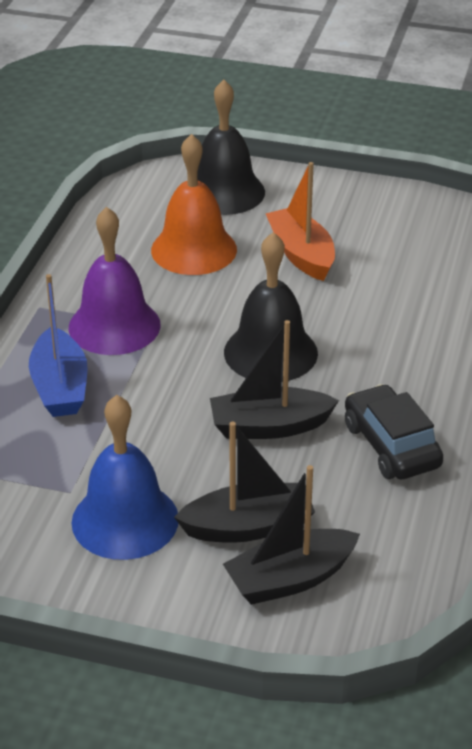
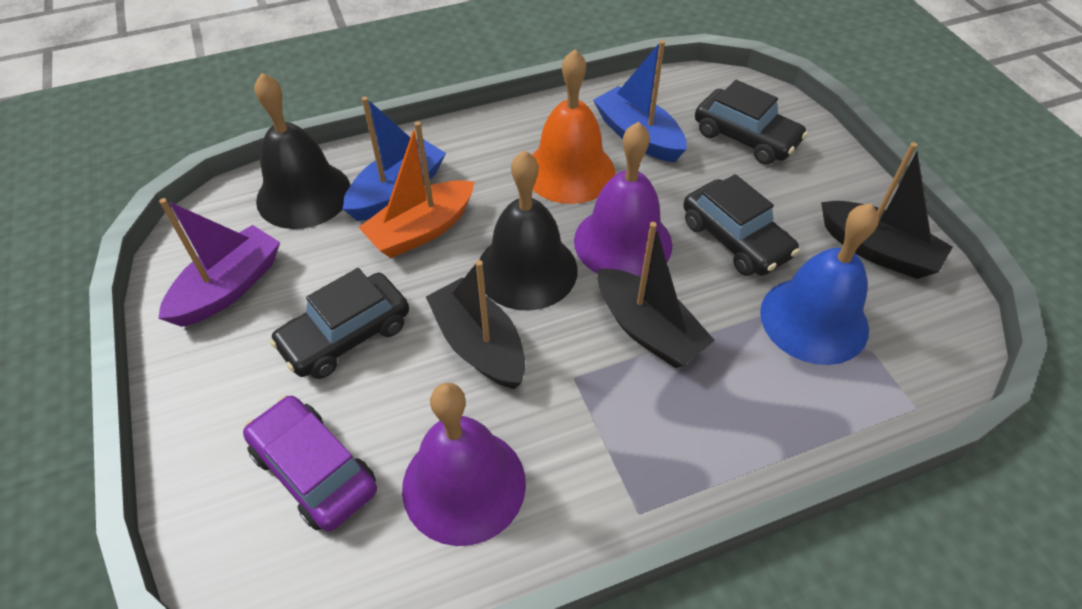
black car: 1 -> 3
blue boat: 1 -> 2
purple bell: 1 -> 2
purple boat: 0 -> 1
purple car: 0 -> 1

